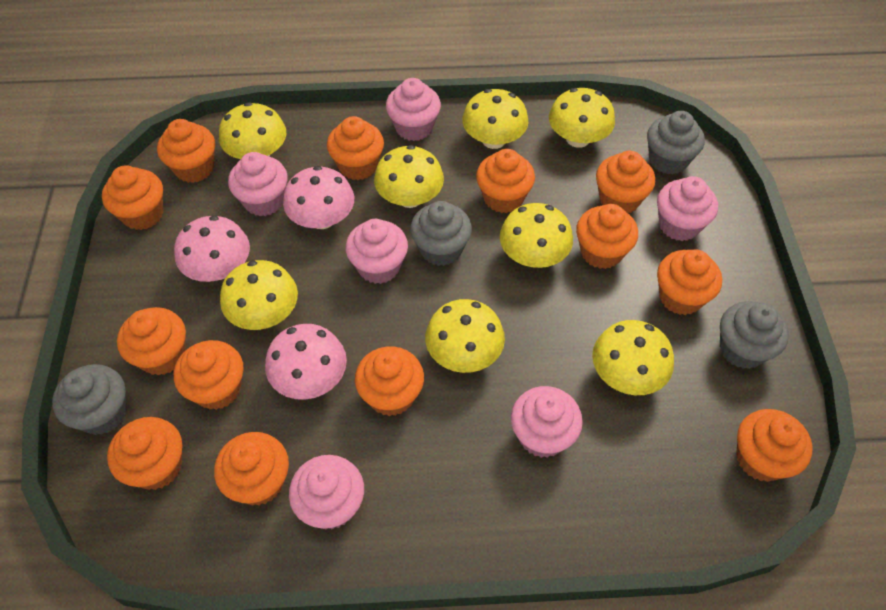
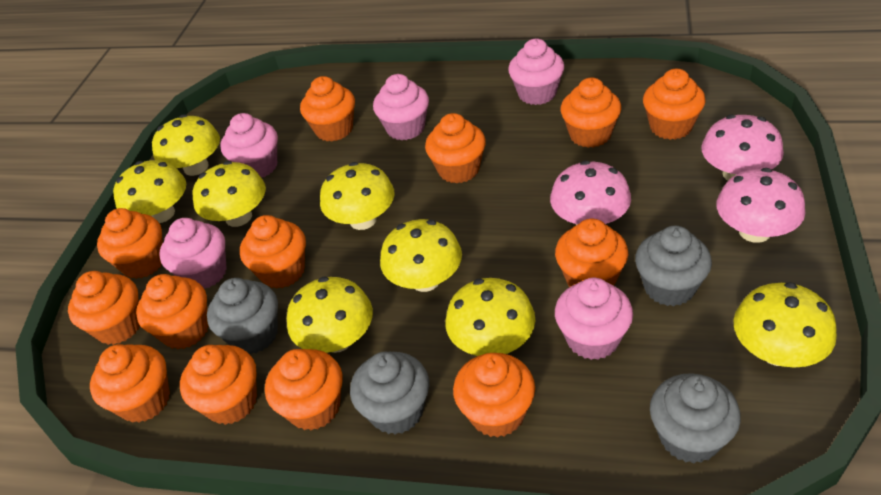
pink cupcake: 6 -> 5

